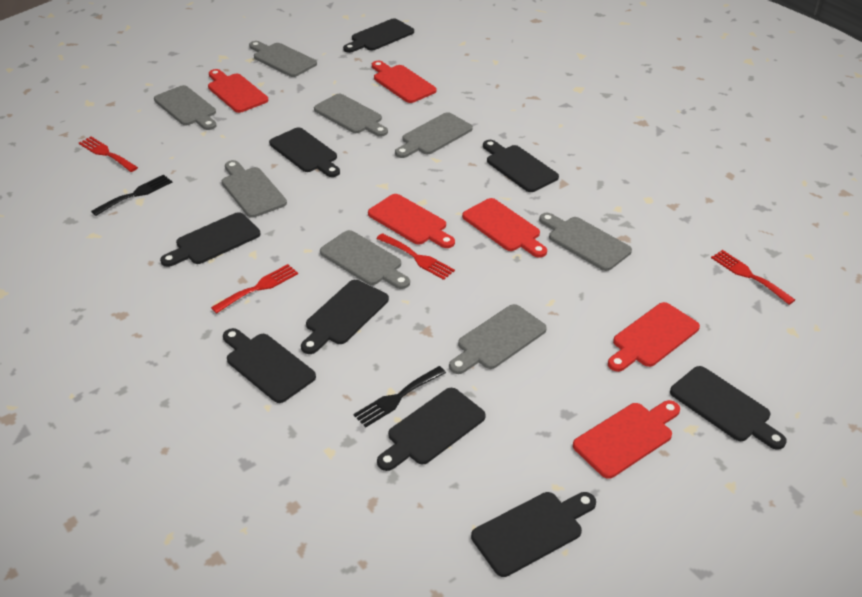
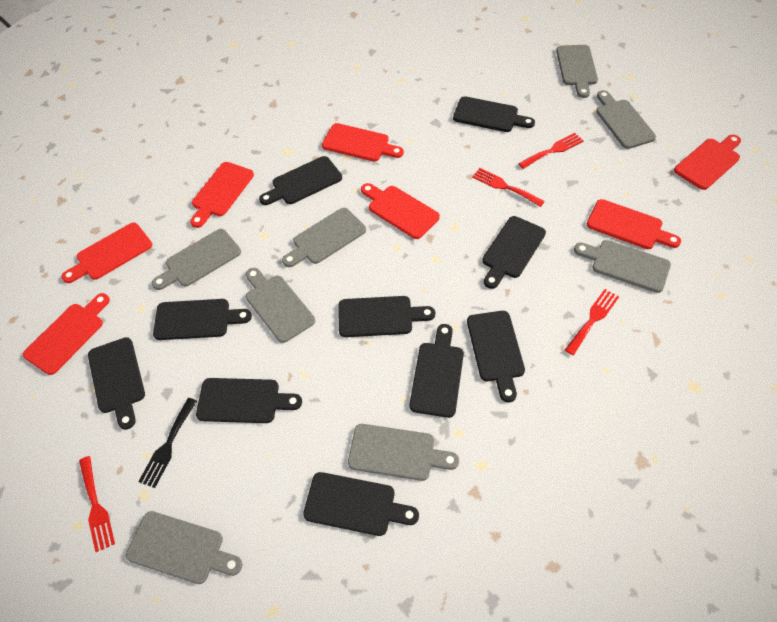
black cutting board: 9 -> 10
black fork: 2 -> 1
red cutting board: 6 -> 7

